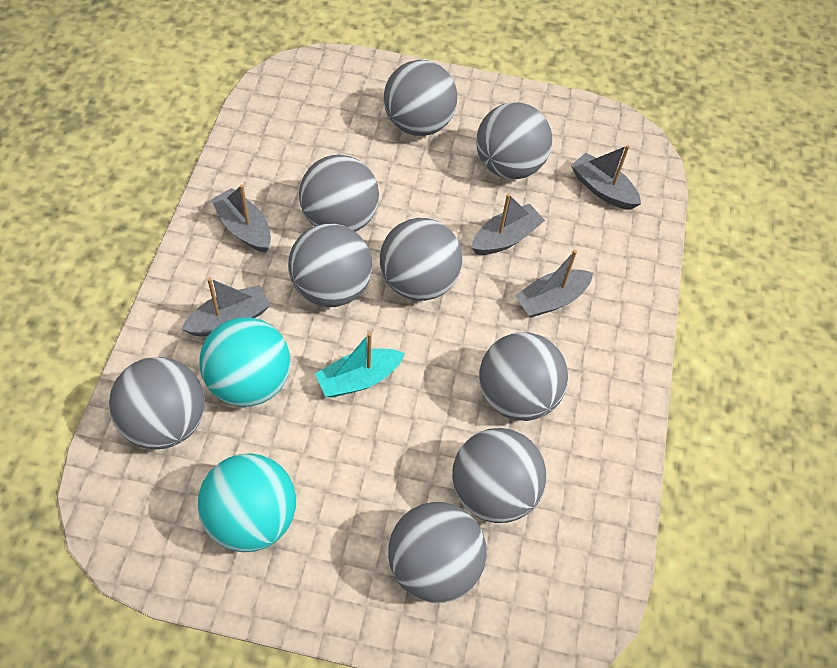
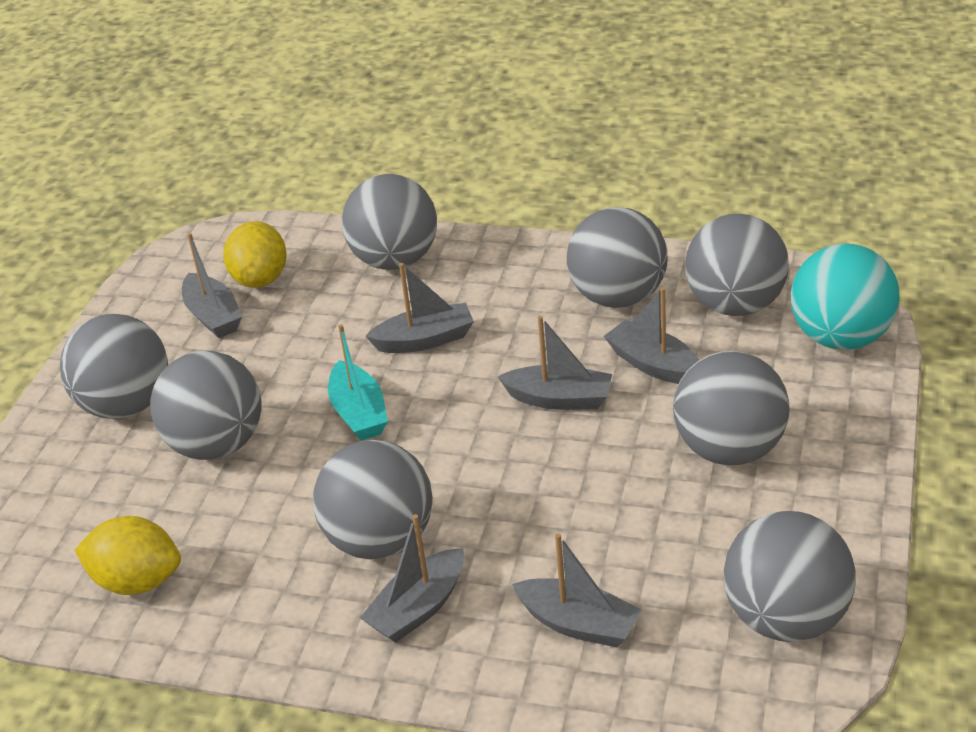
grey ball: 9 -> 8
grey boat: 5 -> 6
turquoise ball: 2 -> 1
yellow lemon: 0 -> 2

